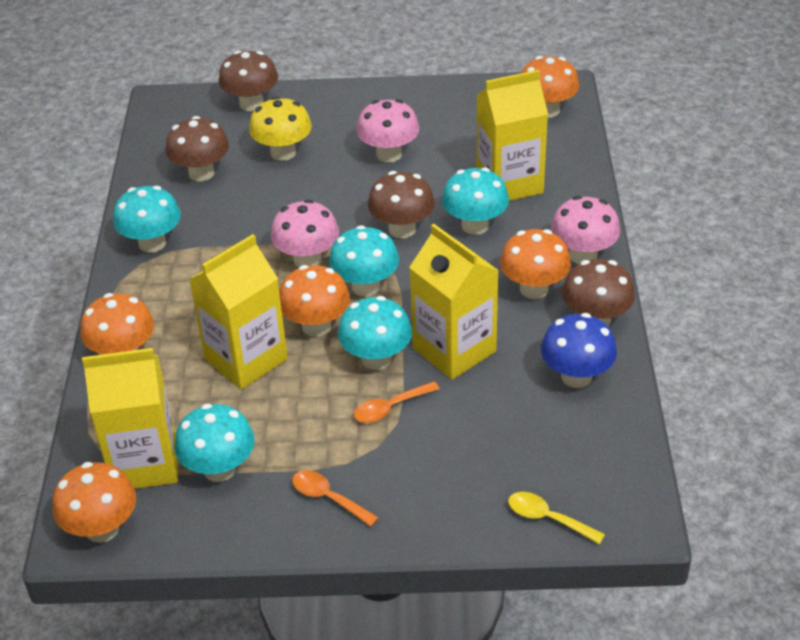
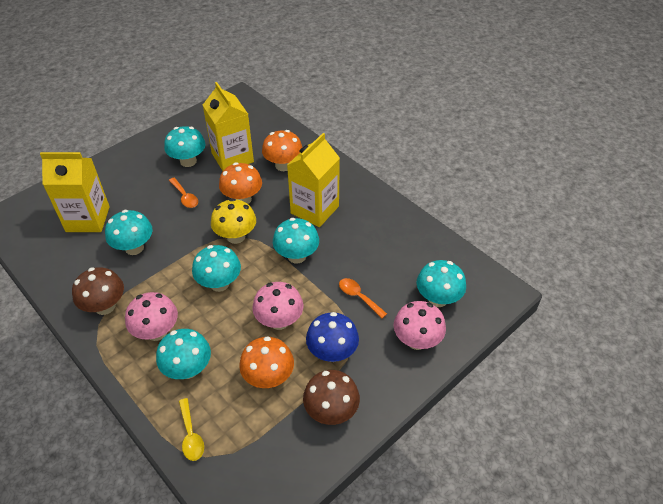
brown mushroom: 4 -> 2
orange mushroom: 5 -> 3
turquoise mushroom: 5 -> 6
yellow carton: 4 -> 3

